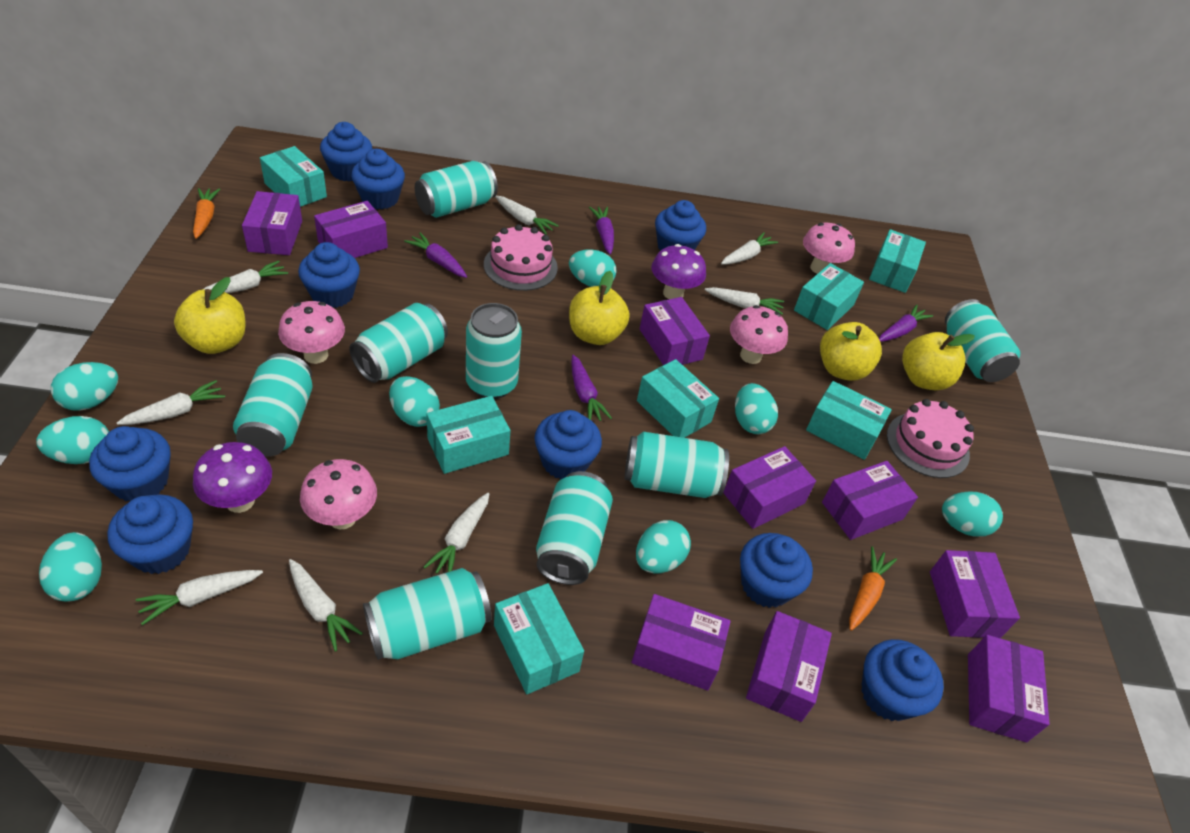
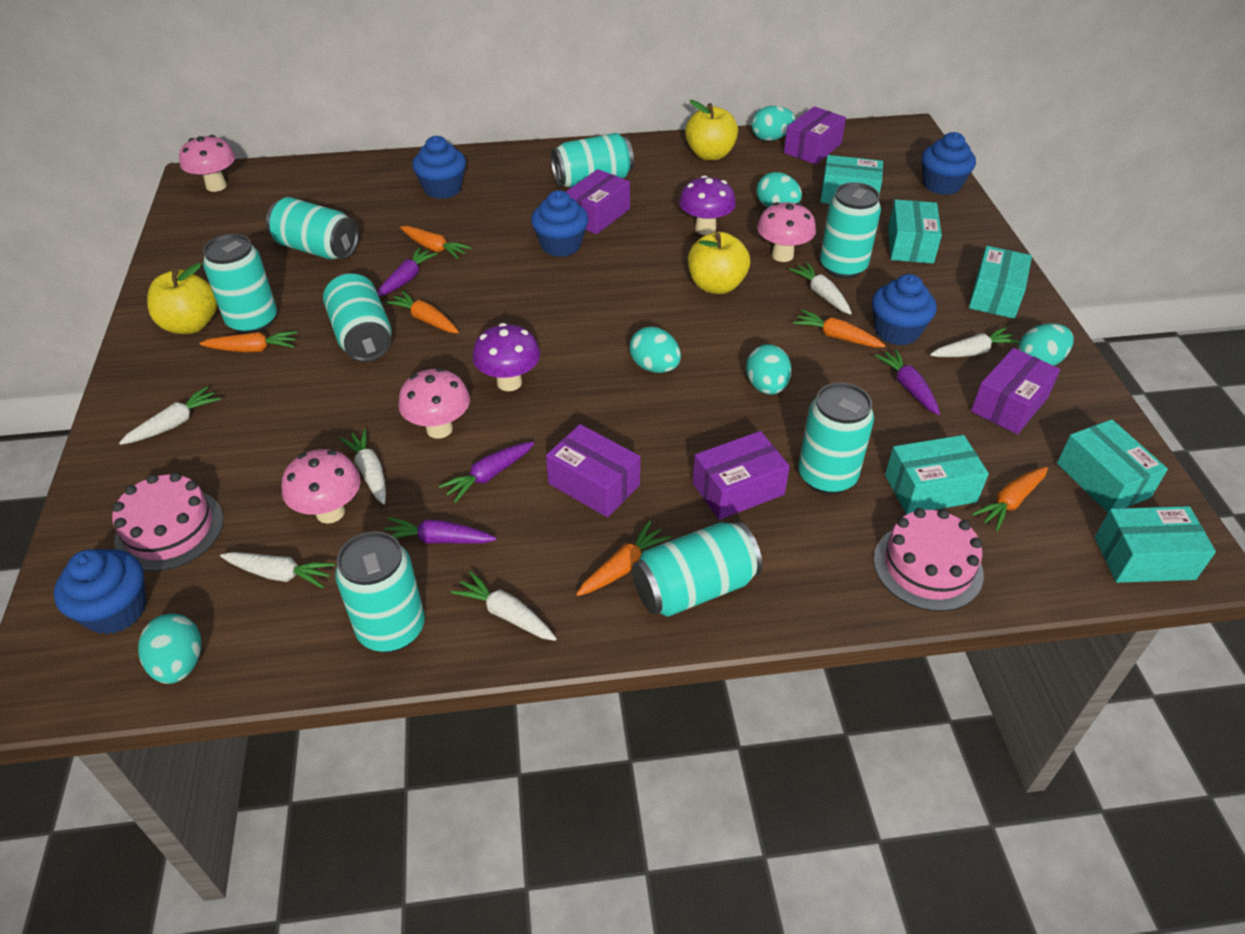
blue cupcake: 9 -> 5
orange carrot: 2 -> 6
purple box: 9 -> 5
turquoise box: 7 -> 6
turquoise egg: 8 -> 6
white carrot: 8 -> 6
yellow apple: 4 -> 3

